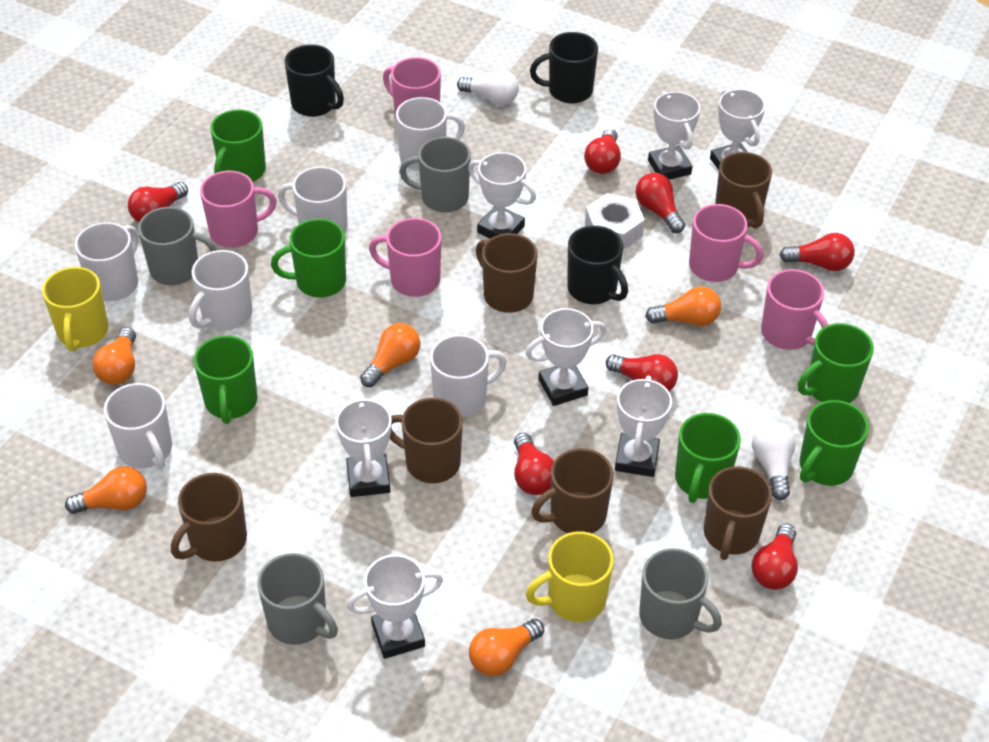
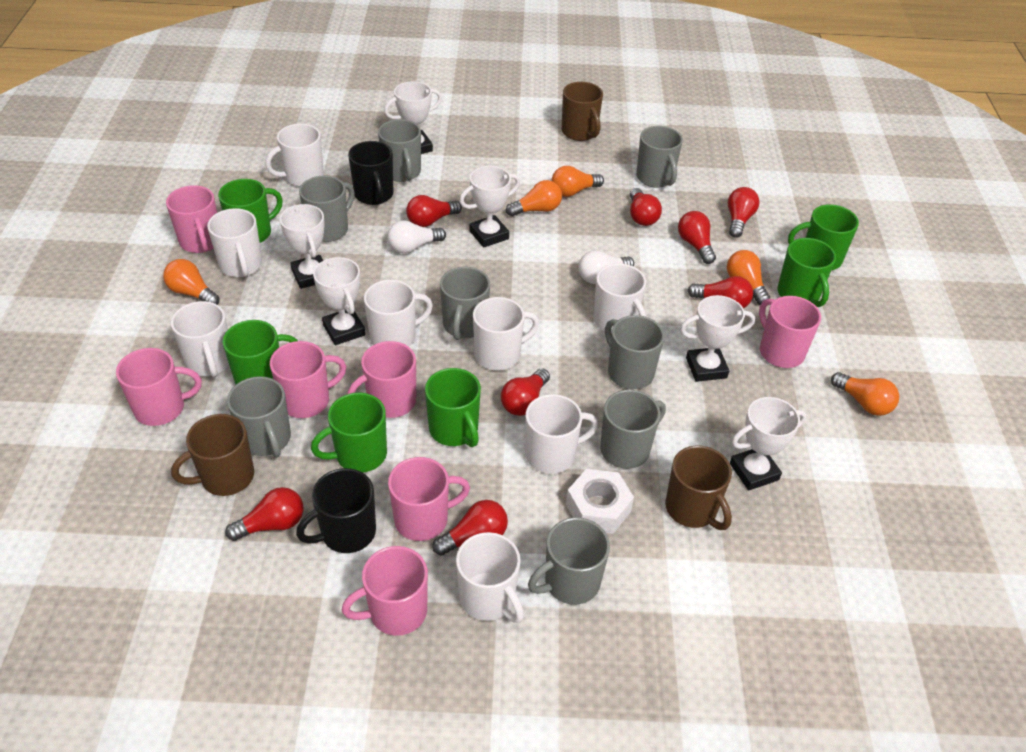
black mug: 3 -> 2
brown mug: 6 -> 3
grey mug: 4 -> 8
pink mug: 5 -> 7
red light bulb: 7 -> 8
white mug: 6 -> 8
white trophy: 7 -> 6
yellow mug: 2 -> 0

